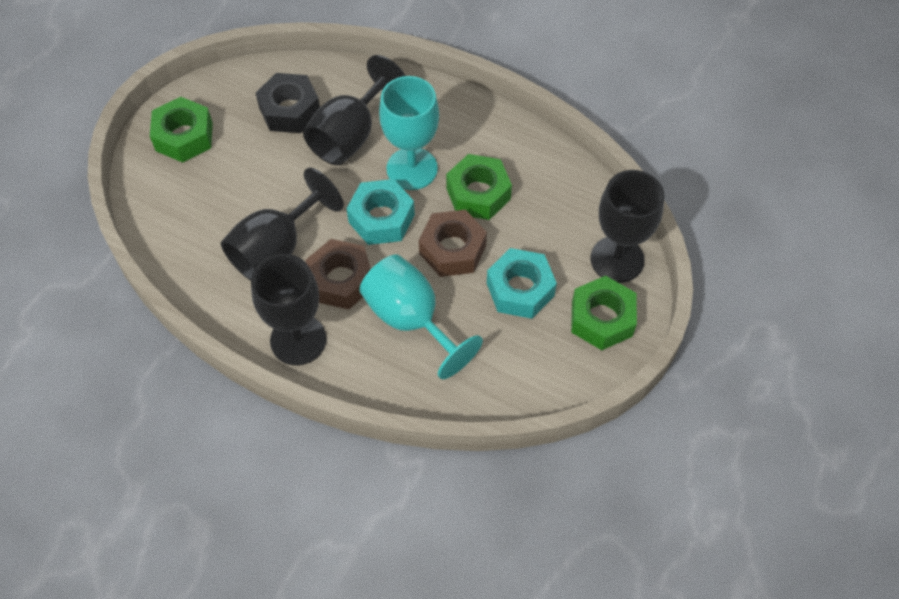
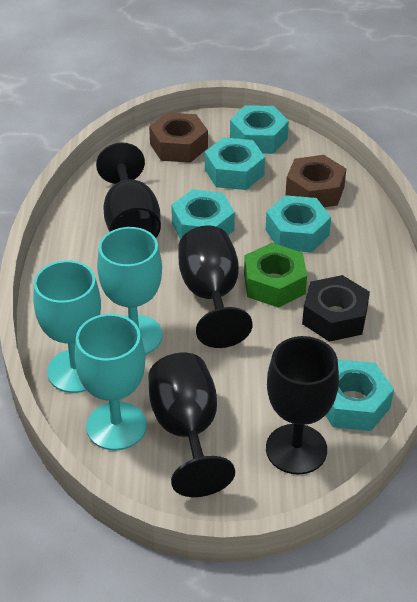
green nut: 3 -> 1
turquoise goblet: 2 -> 3
turquoise nut: 2 -> 5

